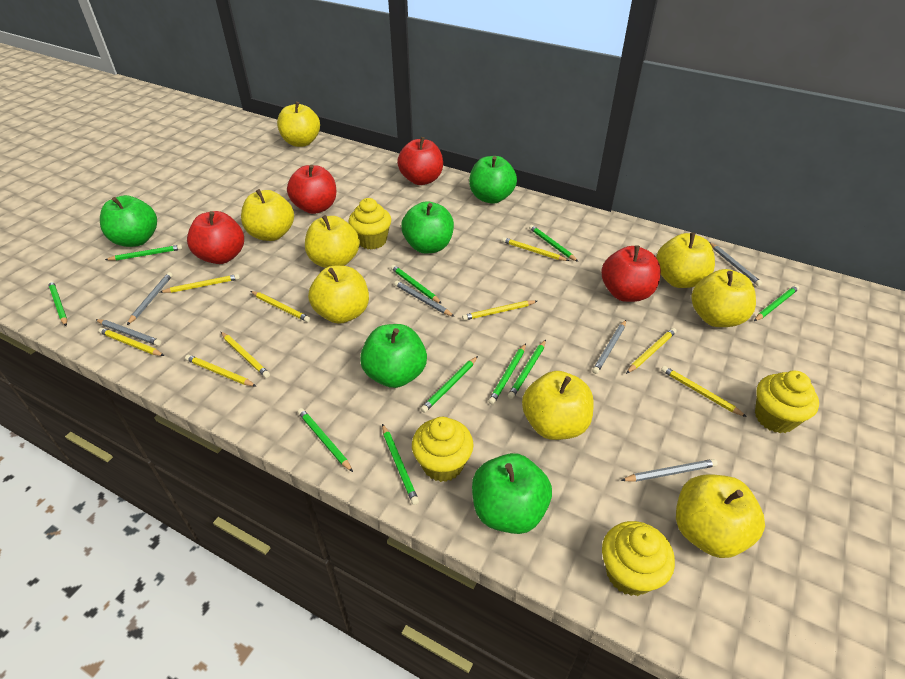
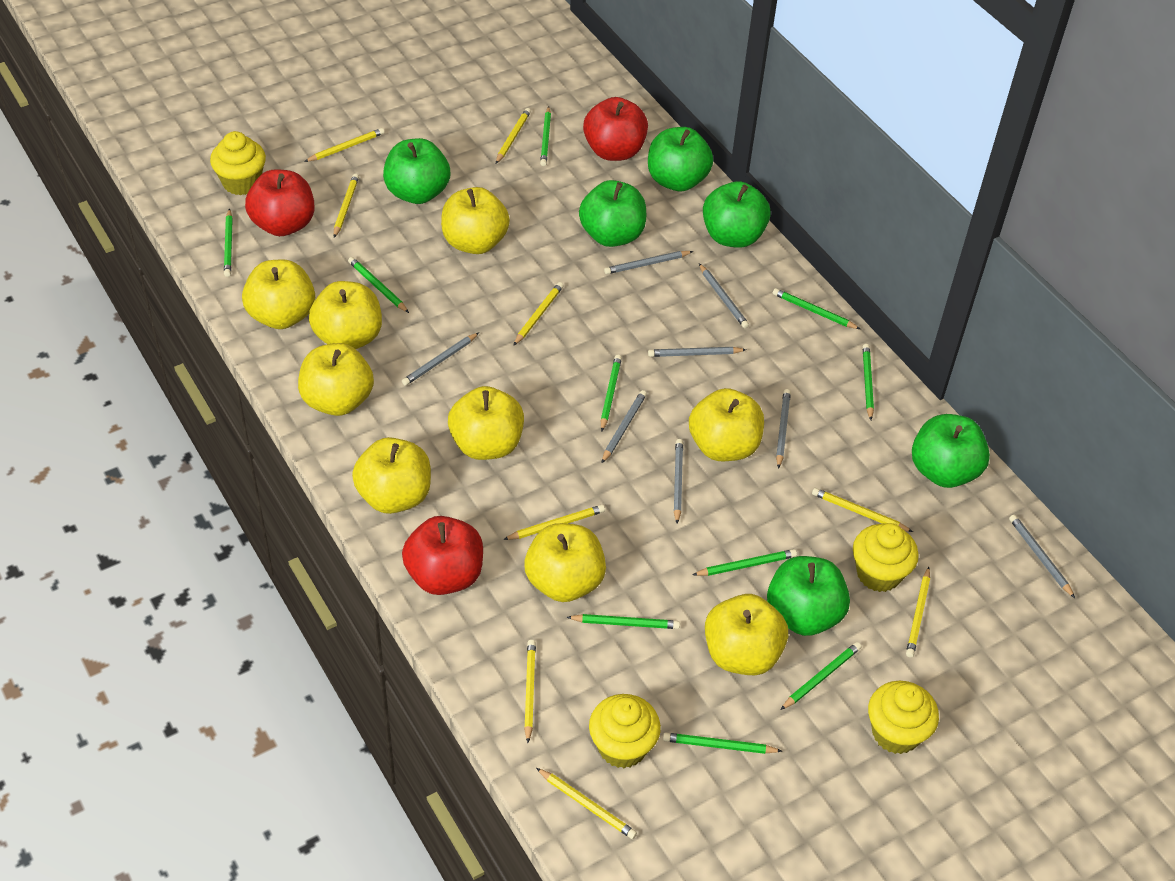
green apple: 5 -> 6
grey pencil: 6 -> 8
red apple: 4 -> 3
yellow apple: 8 -> 9

